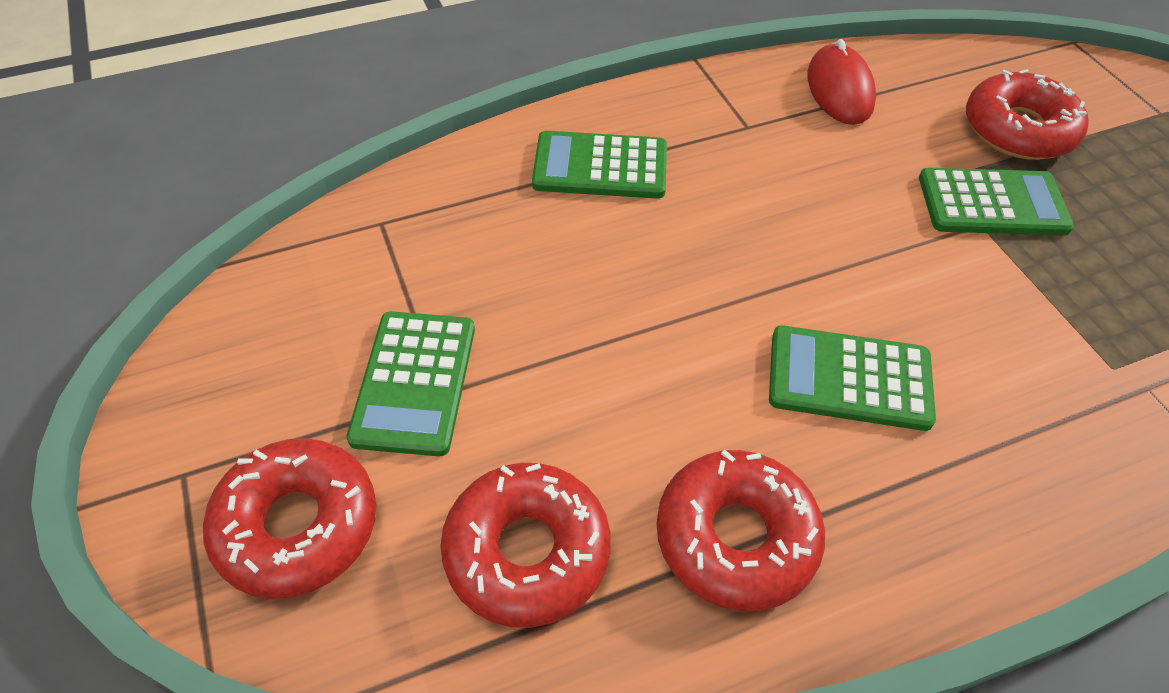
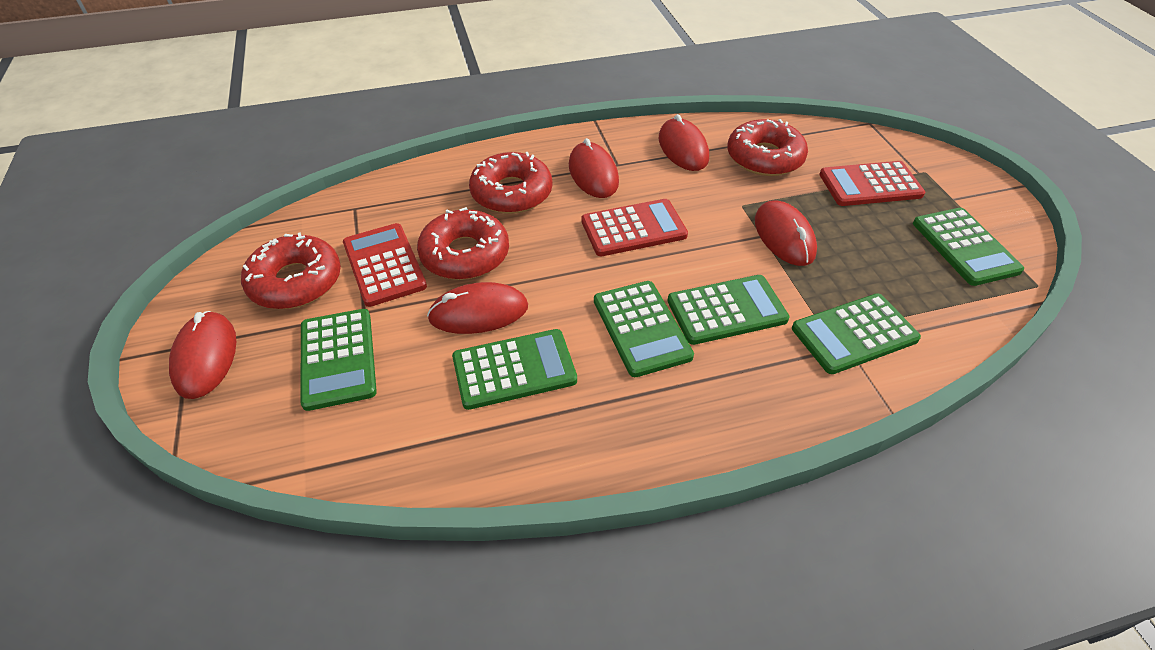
green calculator: 4 -> 6
red calculator: 0 -> 3
red mouse: 1 -> 5

